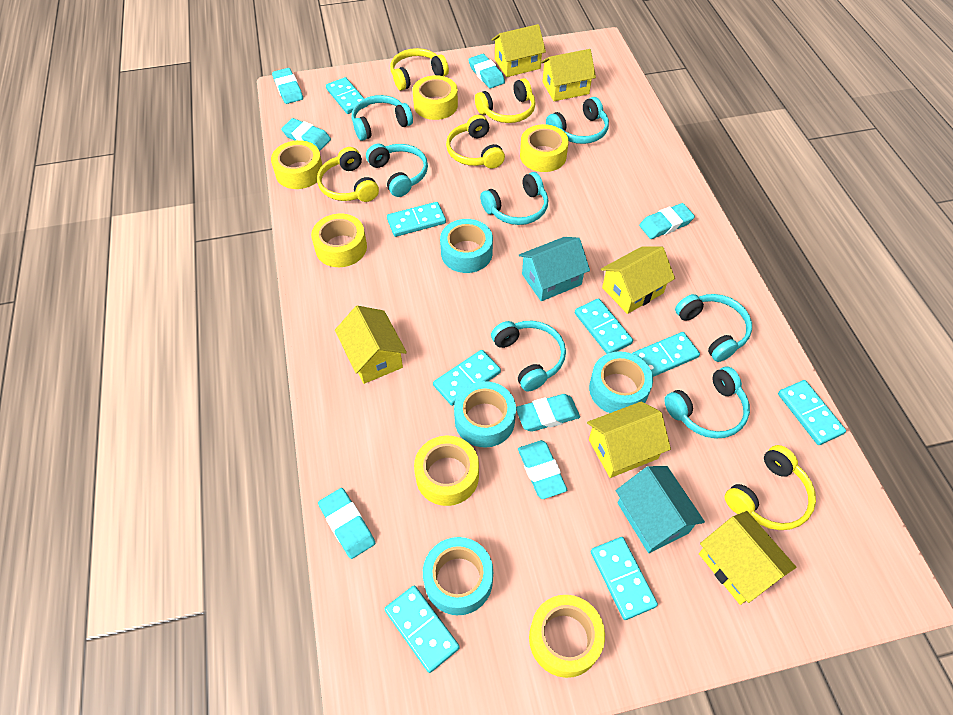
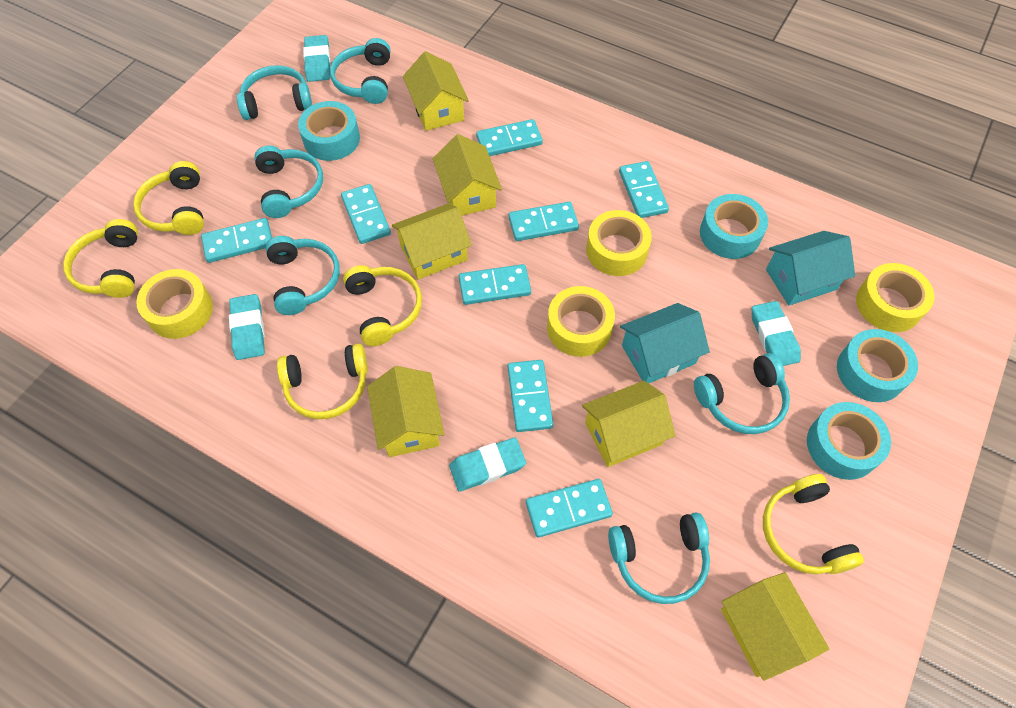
turquoise eraser: 7 -> 4
turquoise headphones: 7 -> 6
yellow tape: 6 -> 4

